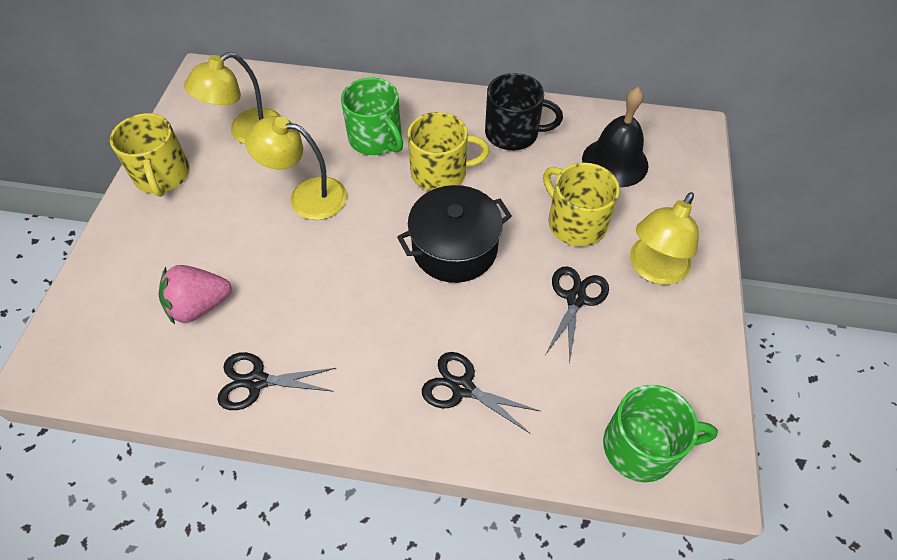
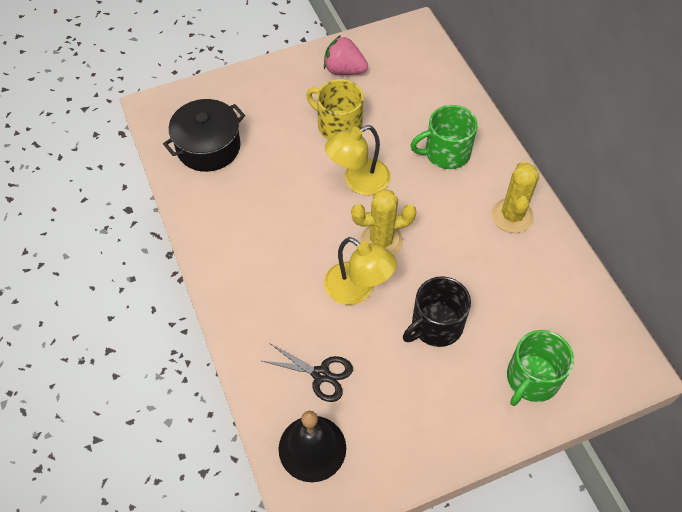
black scissors: 3 -> 1
yellow cactus: 0 -> 2
yellow lamp: 3 -> 2
yellow mug: 3 -> 1

